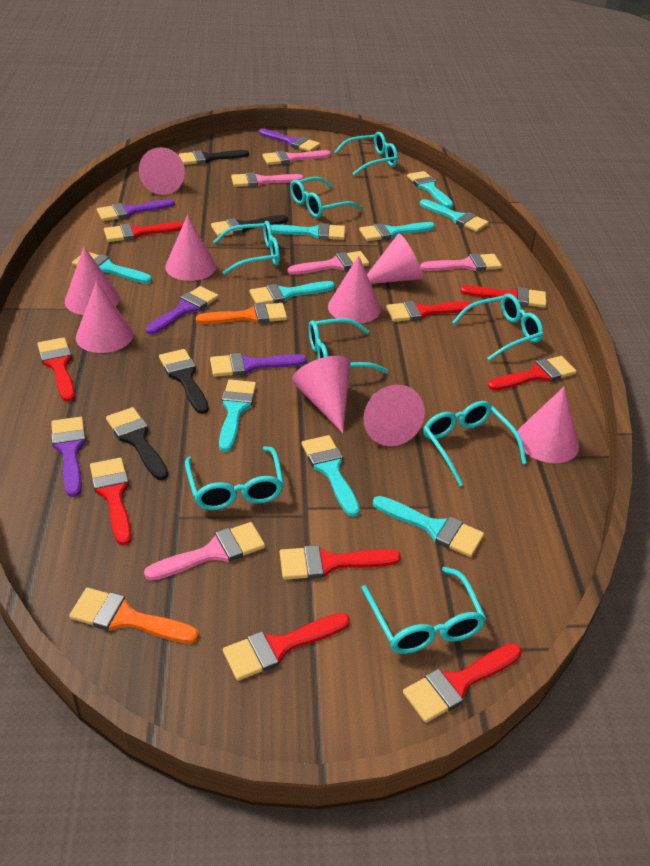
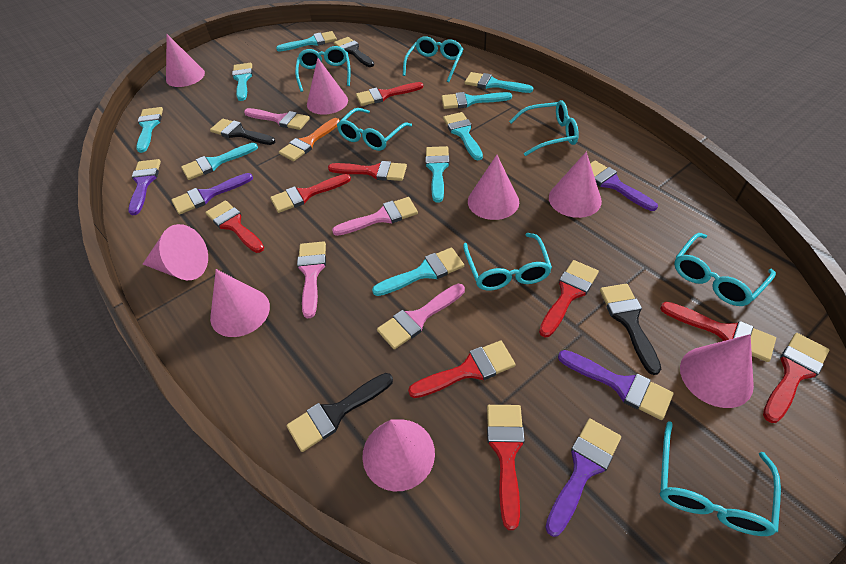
orange brush: 2 -> 1
pink brush: 5 -> 4
pink cone: 9 -> 8
turquoise glasses: 8 -> 7

